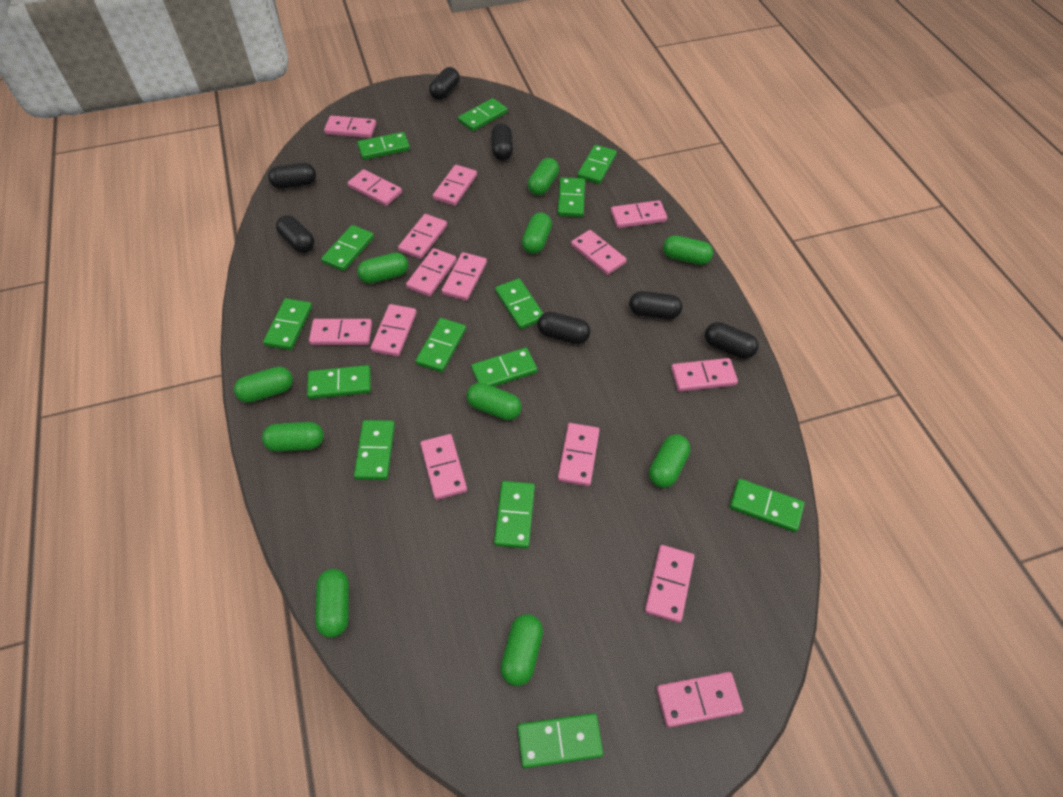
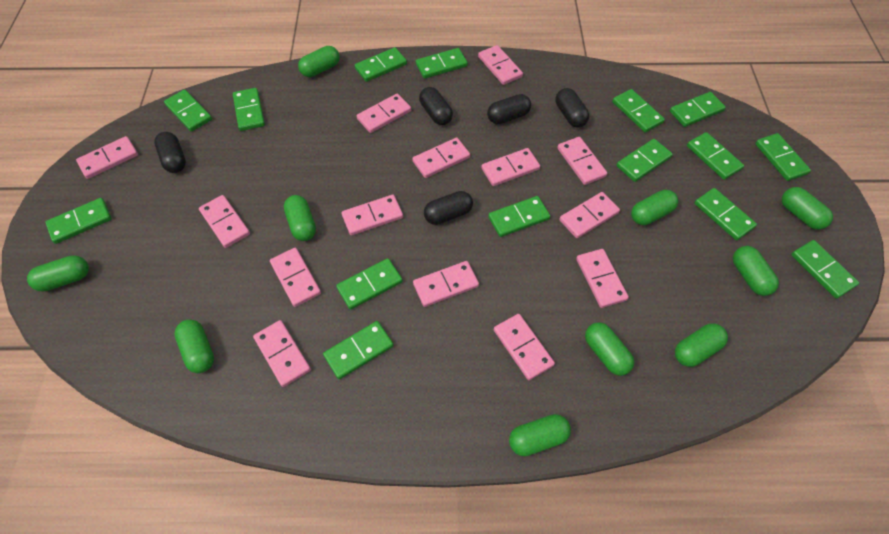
black capsule: 7 -> 5
green domino: 14 -> 15
pink domino: 15 -> 14

